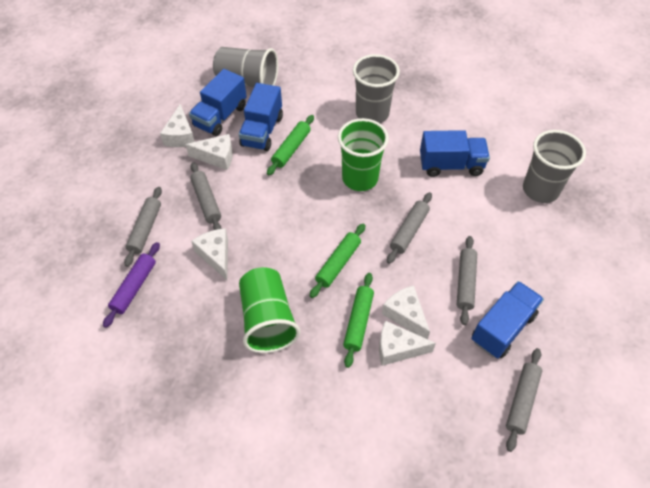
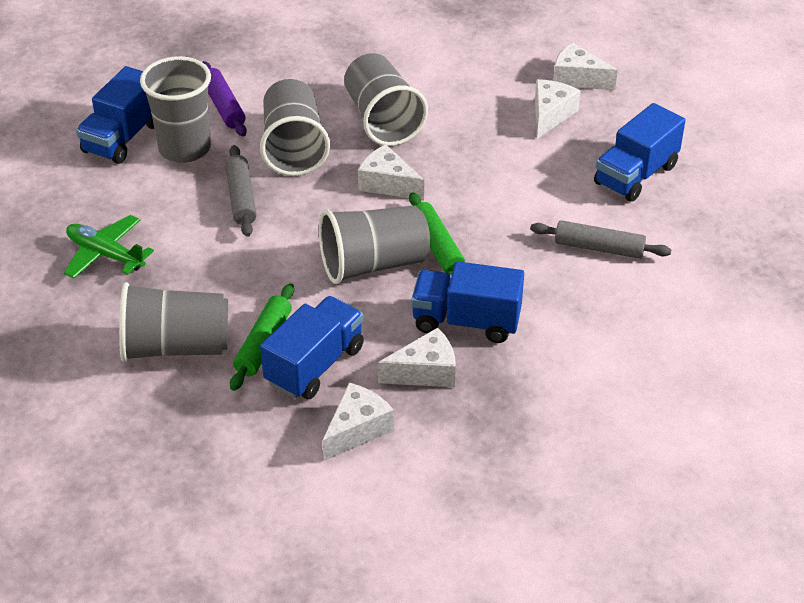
green cup: 2 -> 0
green plane: 0 -> 1
green rolling pin: 3 -> 2
grey cup: 3 -> 5
grey rolling pin: 5 -> 2

